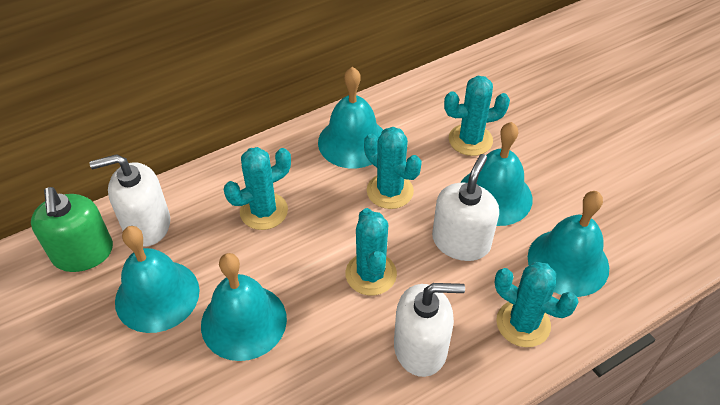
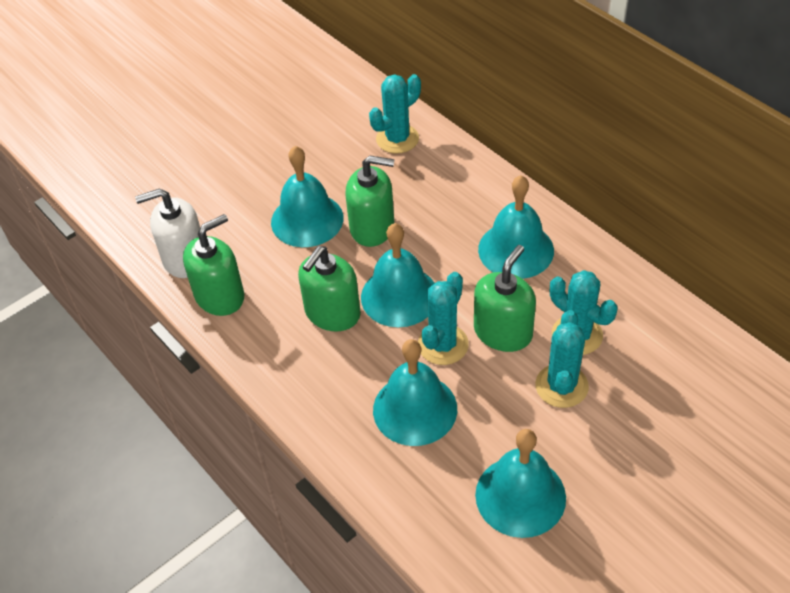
green soap dispenser: 1 -> 4
turquoise cactus: 5 -> 4
white soap dispenser: 3 -> 1

